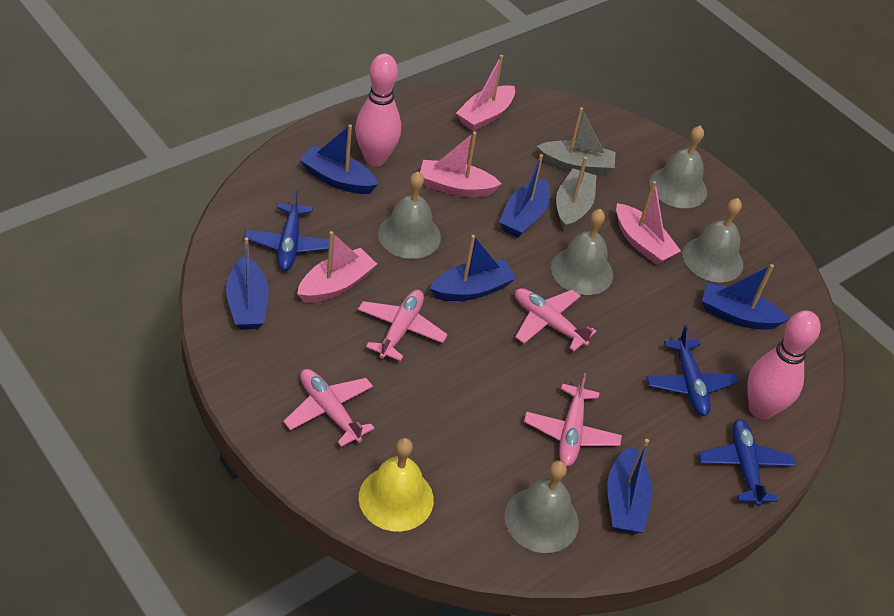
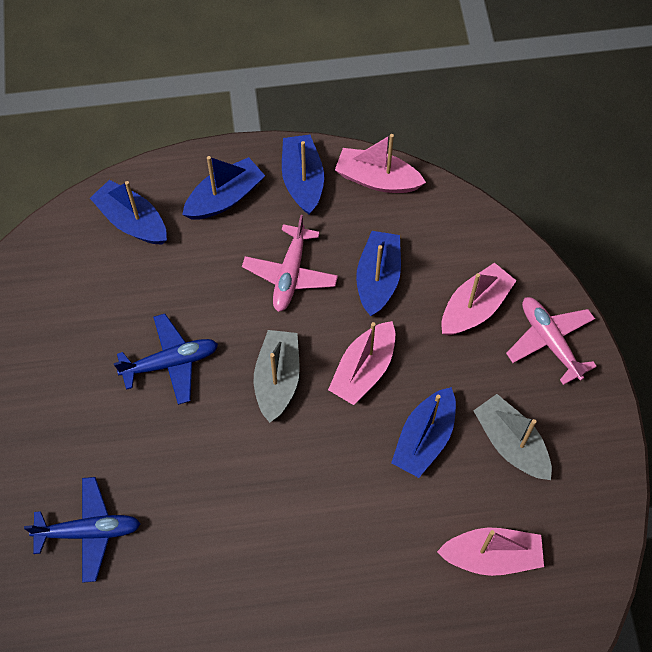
blue boat: 6 -> 5
blue plane: 3 -> 2
grey bell: 5 -> 0
pink bowling pin: 2 -> 0
pink plane: 4 -> 2
yellow bell: 1 -> 0

